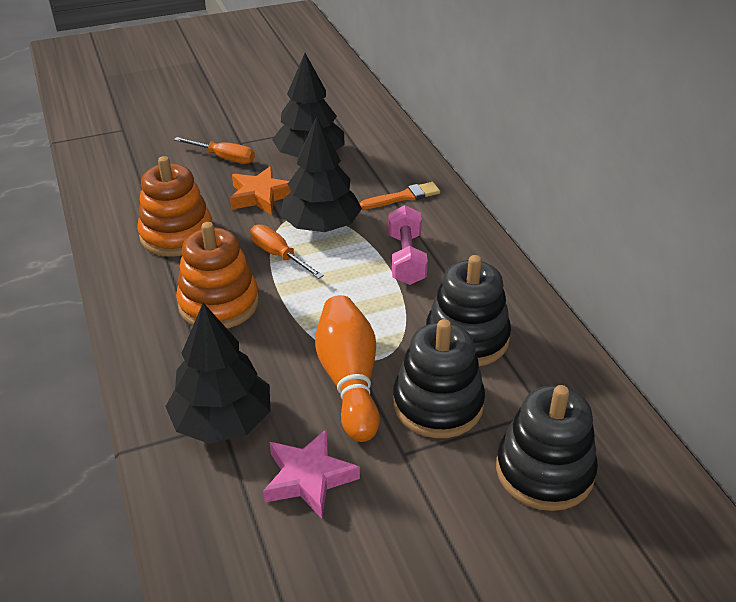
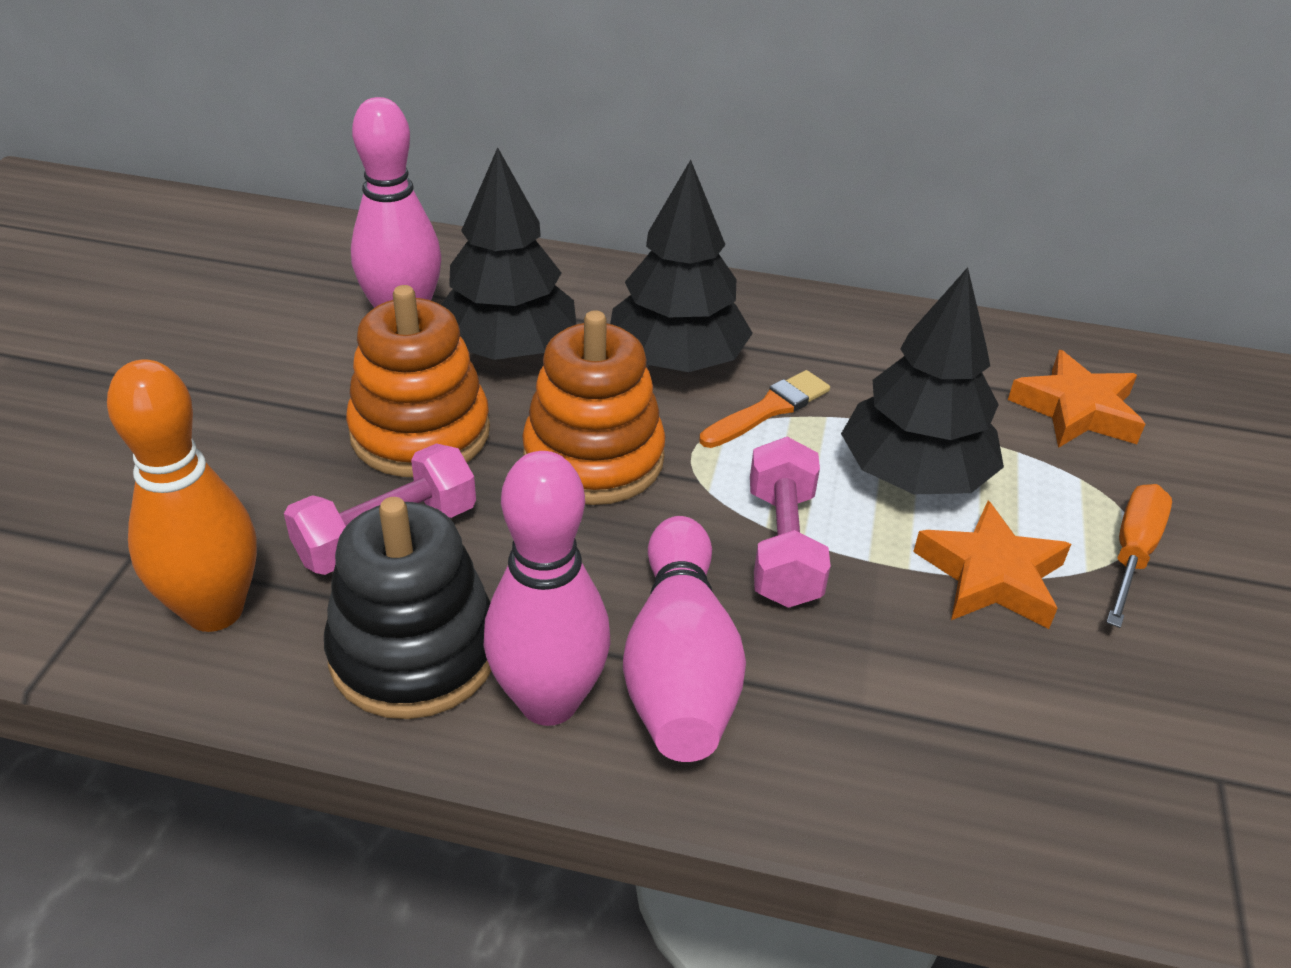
black stacking toy: 3 -> 1
orange screwdriver: 2 -> 1
orange star: 1 -> 2
pink bowling pin: 0 -> 3
pink dumbbell: 1 -> 2
pink star: 1 -> 0

